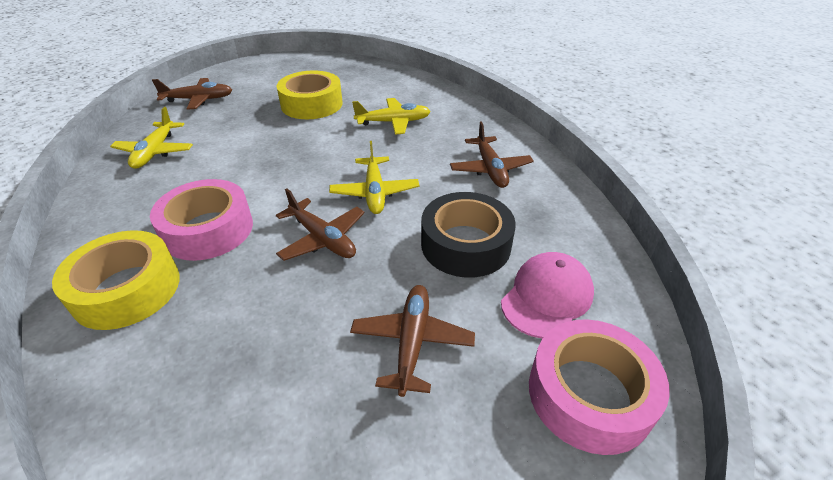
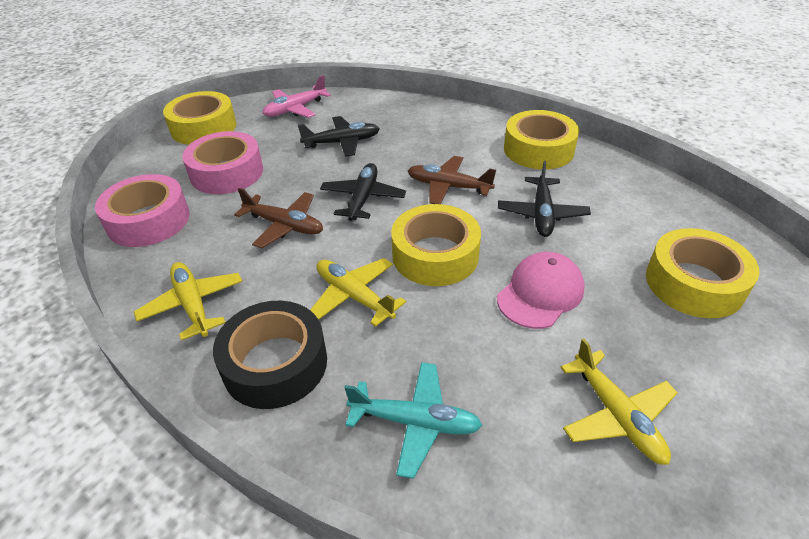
black plane: 0 -> 3
brown plane: 4 -> 2
pink plane: 0 -> 1
turquoise plane: 0 -> 1
yellow tape: 2 -> 4

